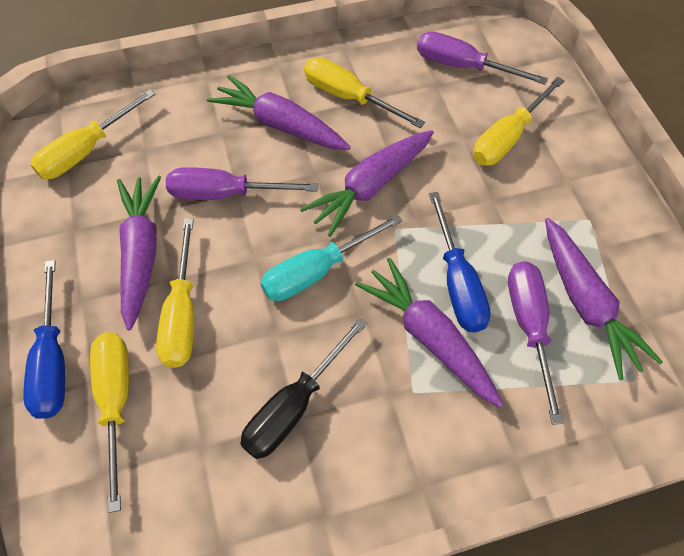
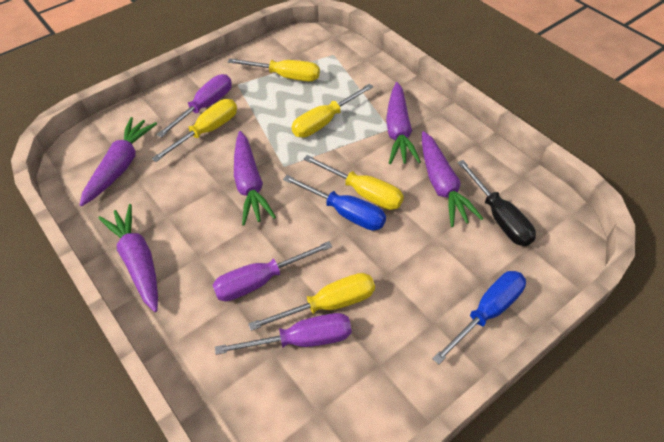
turquoise screwdriver: 1 -> 0

